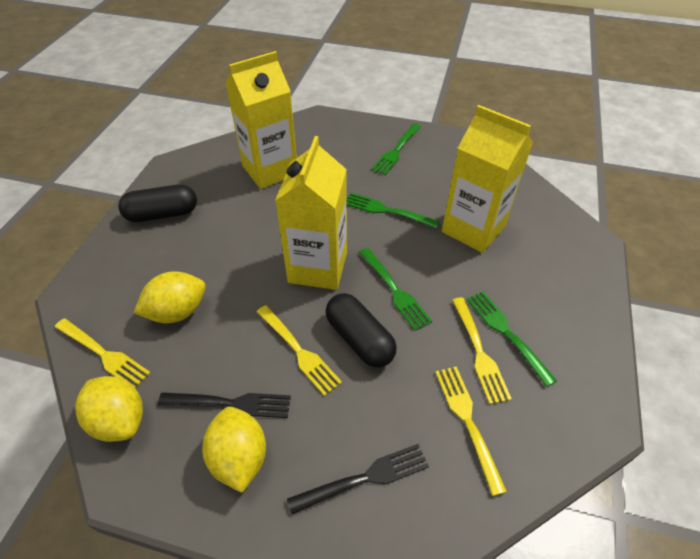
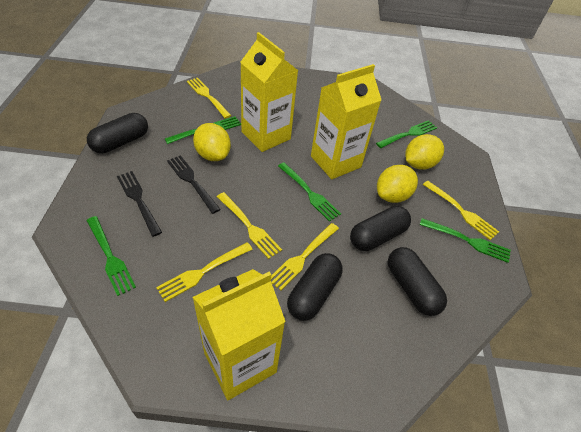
black capsule: 2 -> 4
green fork: 4 -> 5
yellow fork: 4 -> 5

